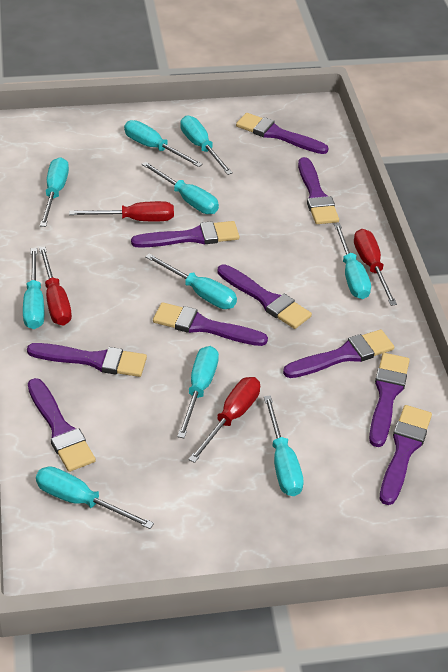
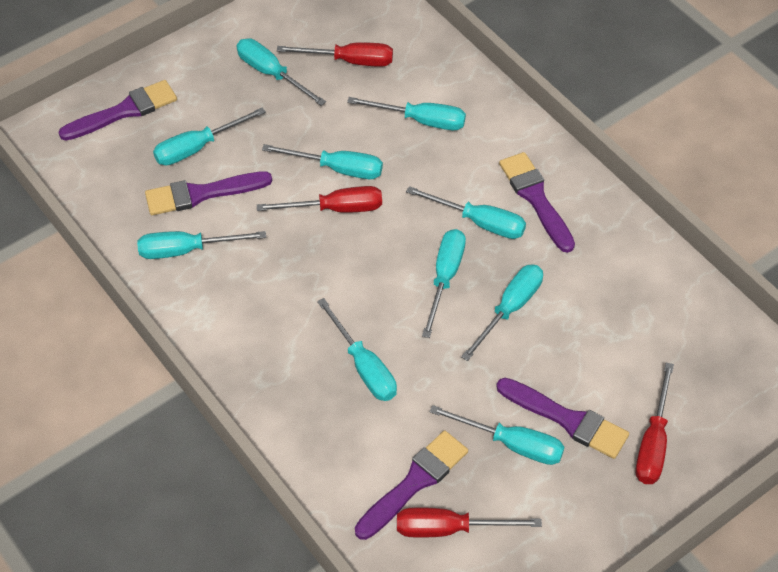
purple brush: 10 -> 5

